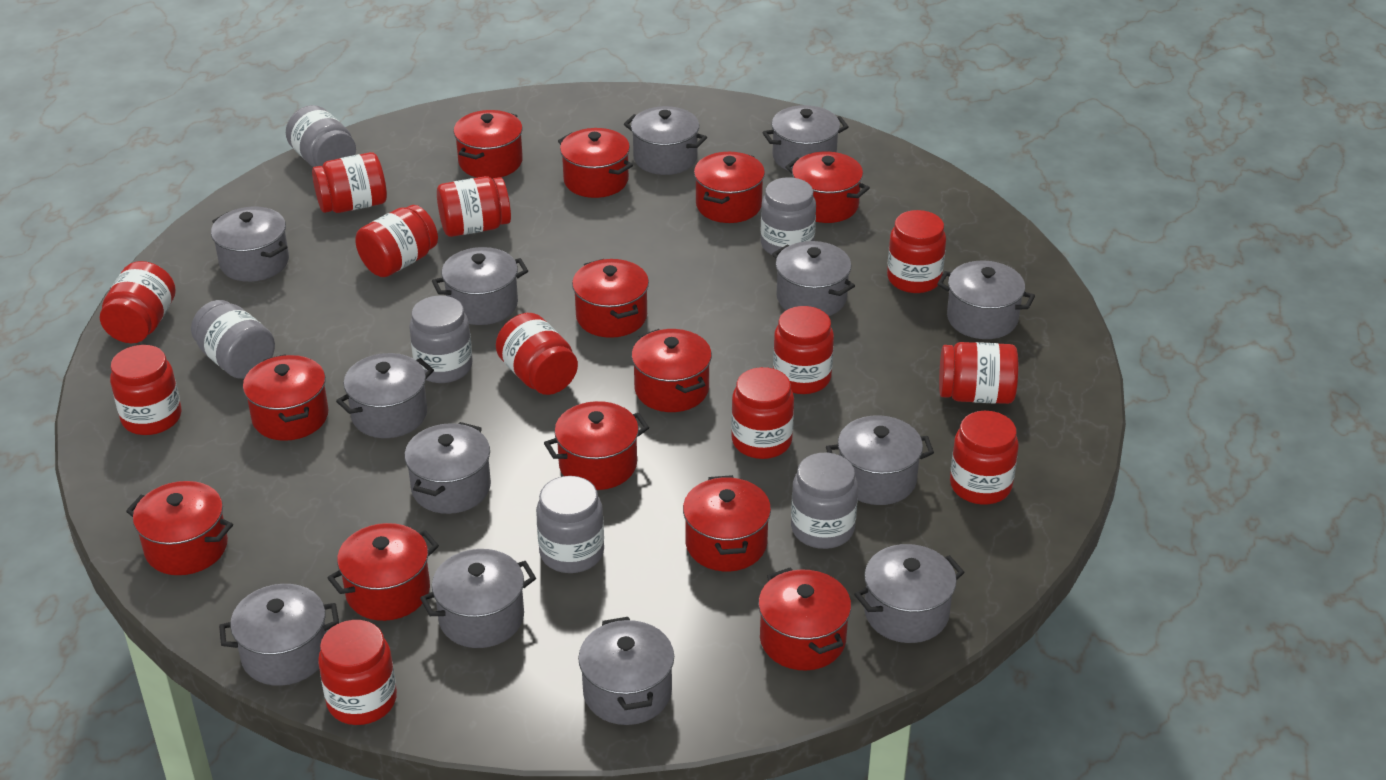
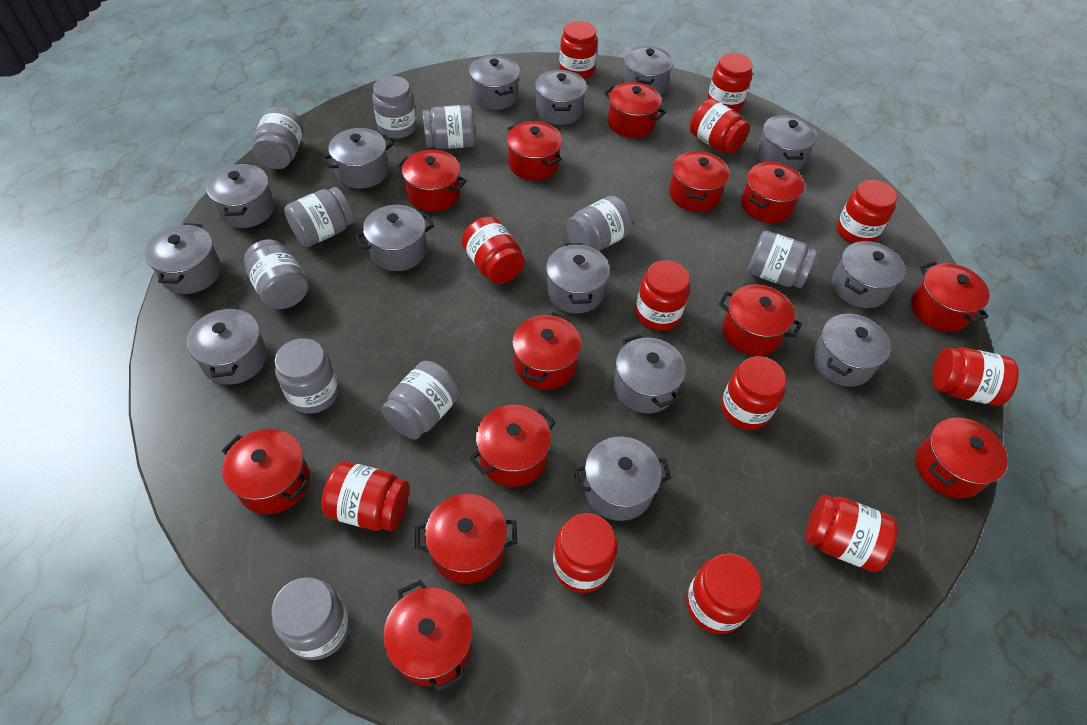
grey jar: 6 -> 10
grey pot: 13 -> 14
red pot: 12 -> 13

